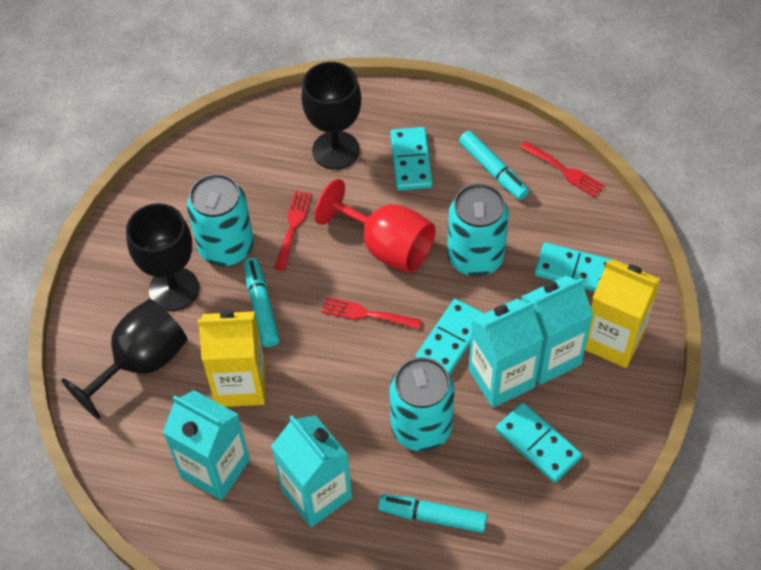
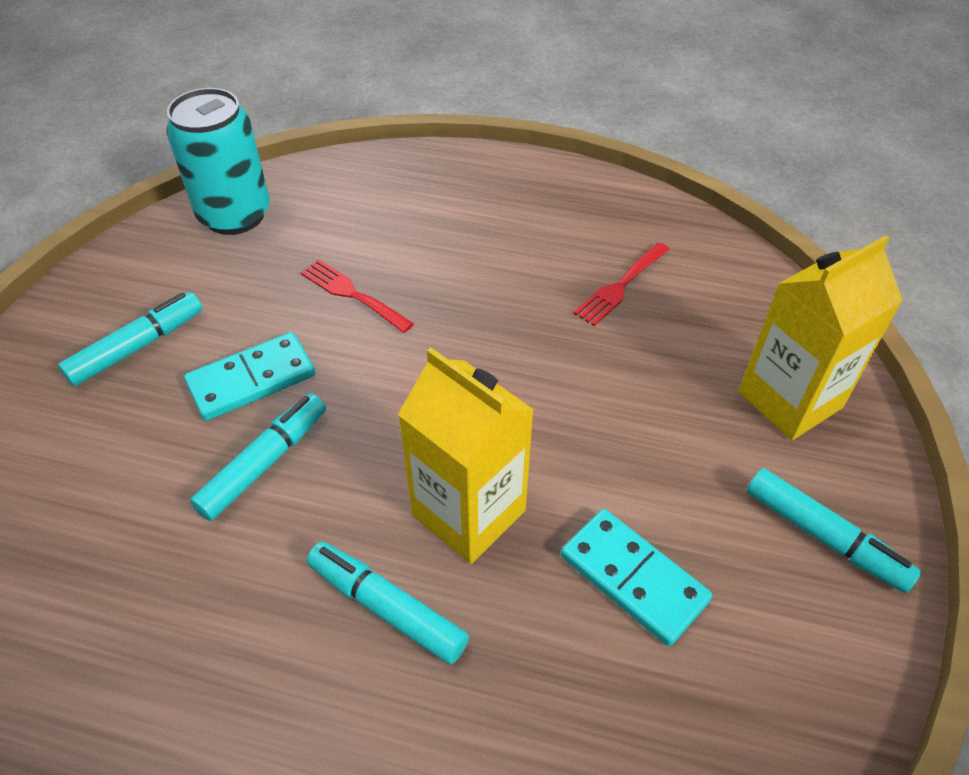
black goblet: 3 -> 0
red fork: 3 -> 2
red goblet: 1 -> 0
turquoise can: 3 -> 1
turquoise carton: 4 -> 0
turquoise domino: 4 -> 2
turquoise marker: 3 -> 4

